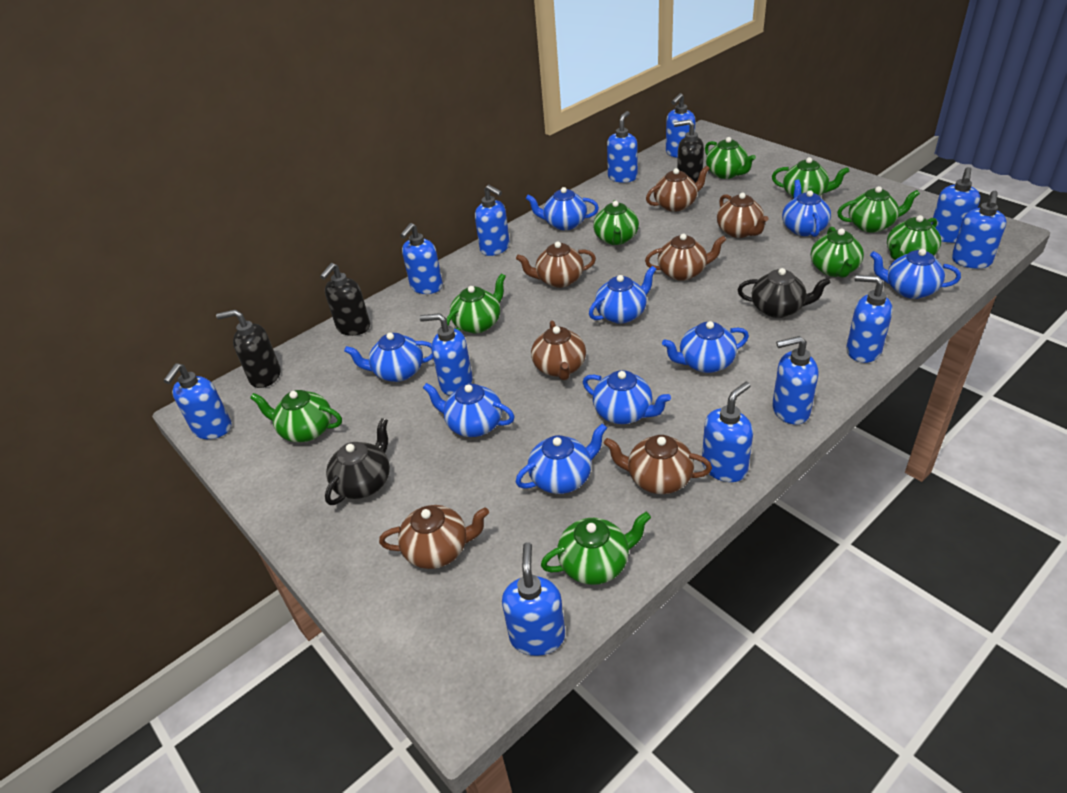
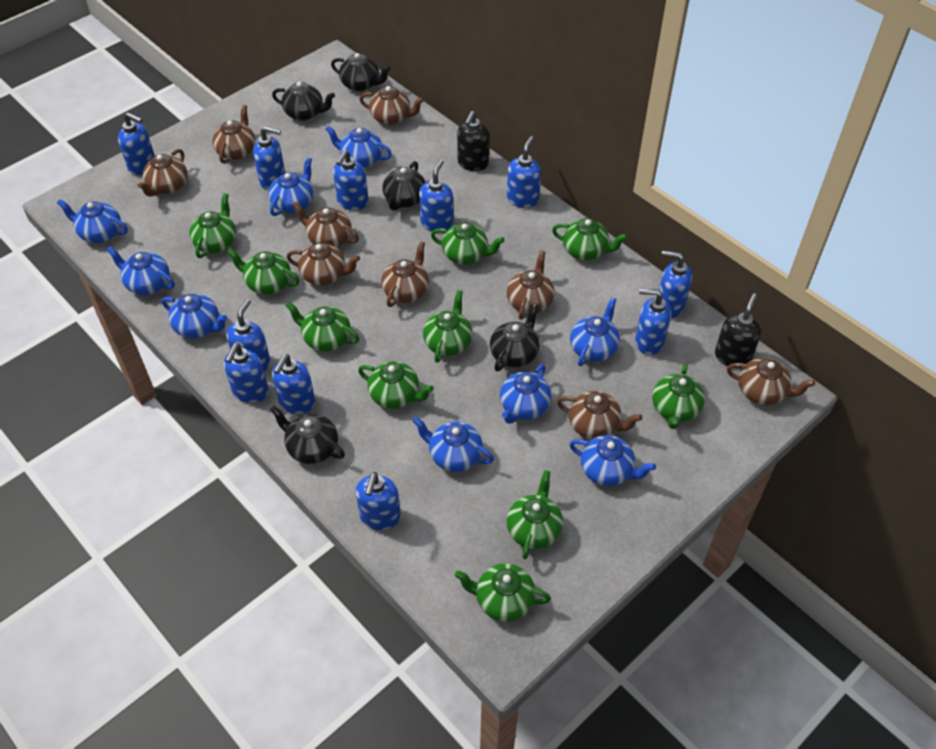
black soap dispenser: 3 -> 2
black teapot: 2 -> 5
blue soap dispenser: 12 -> 11
brown teapot: 7 -> 9
green teapot: 9 -> 10

